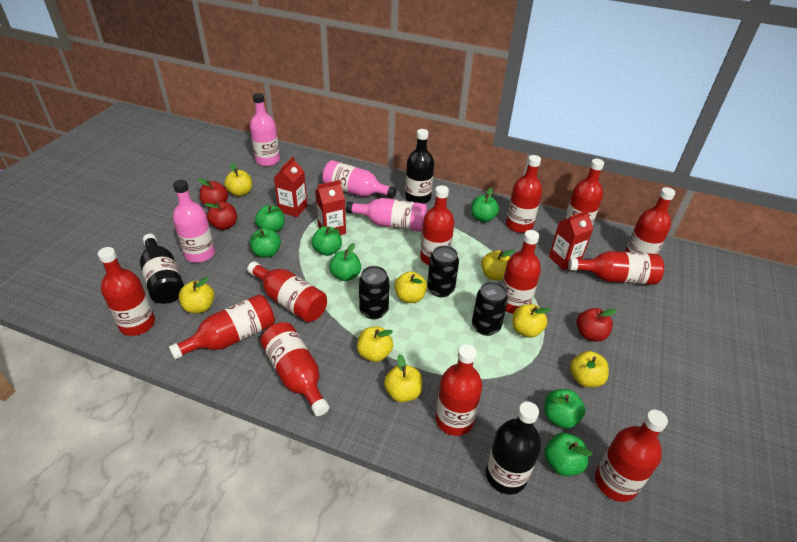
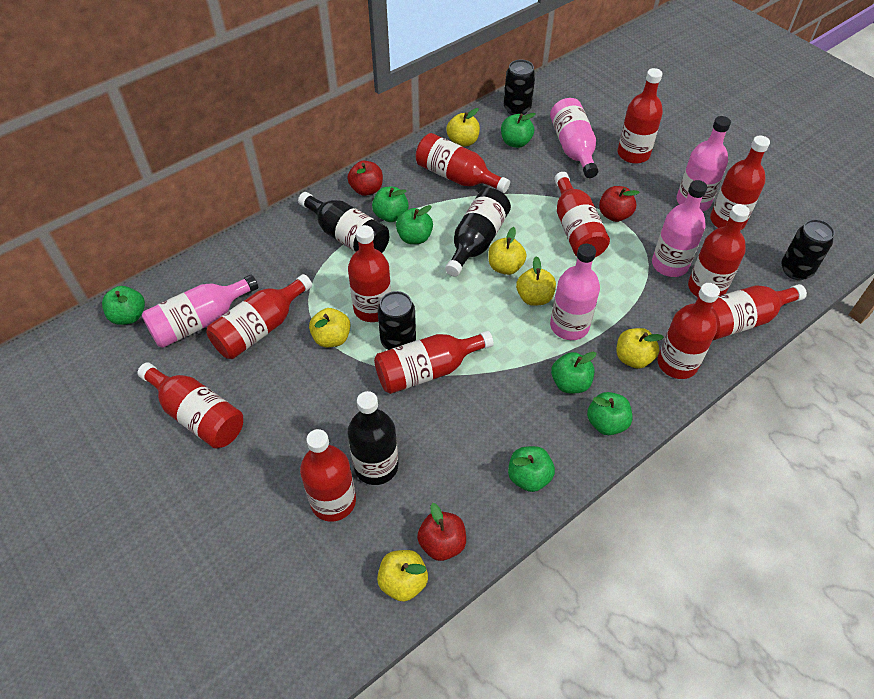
pink bottle: 4 -> 5
red carton: 3 -> 0
yellow apple: 8 -> 6

